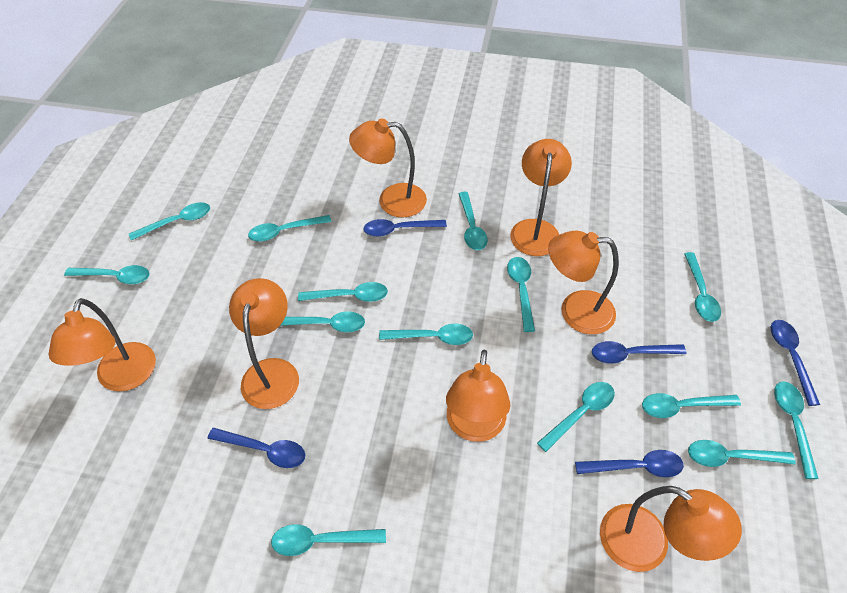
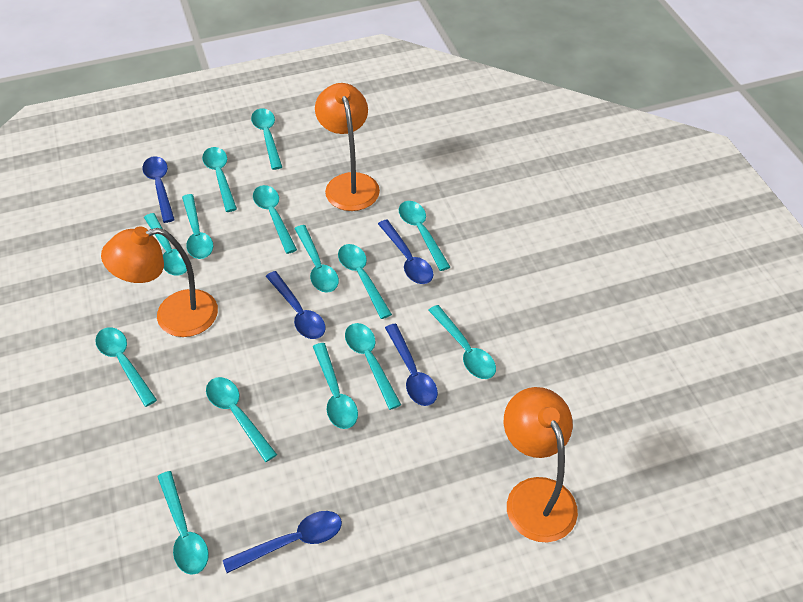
orange lamp: 7 -> 3

